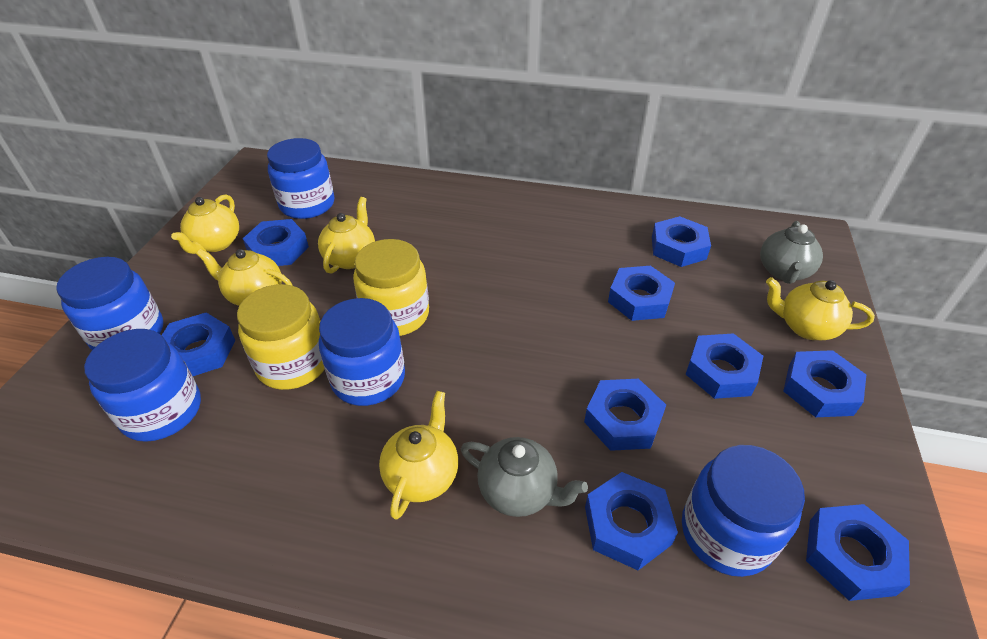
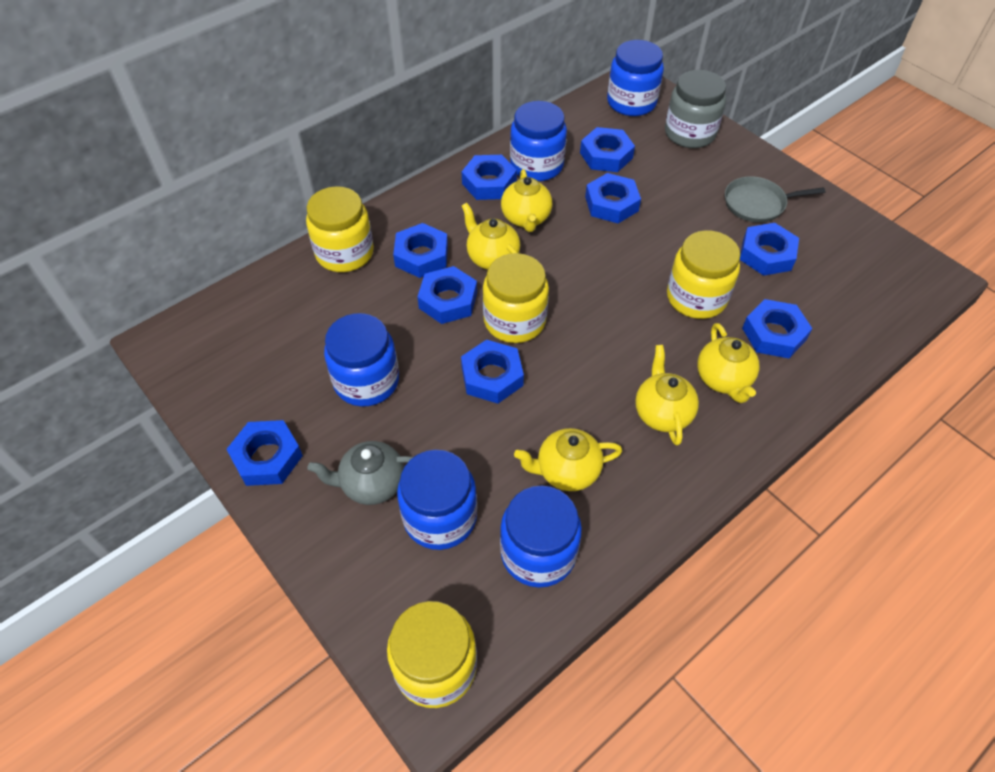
grey jar: 0 -> 1
grey pan: 0 -> 1
grey teapot: 2 -> 1
yellow jar: 2 -> 4

